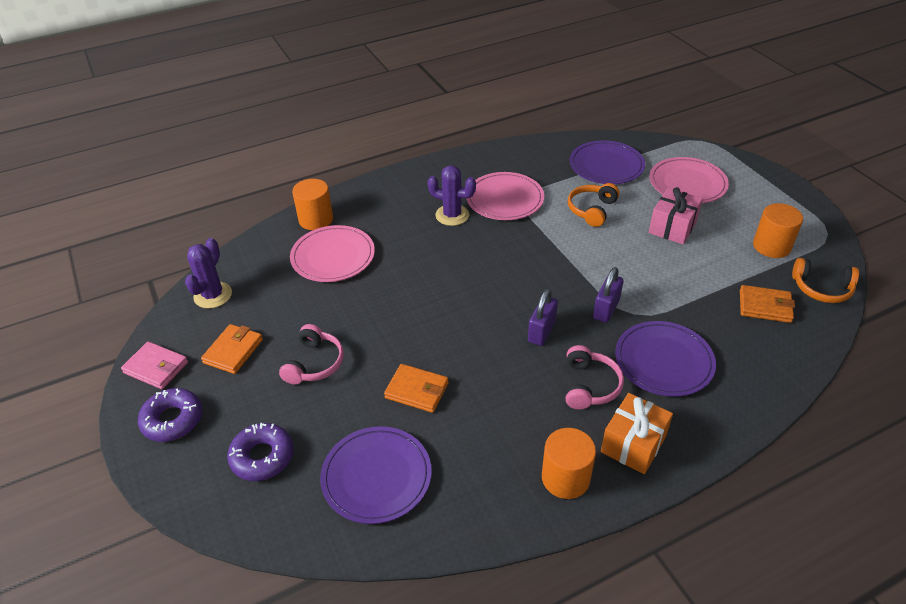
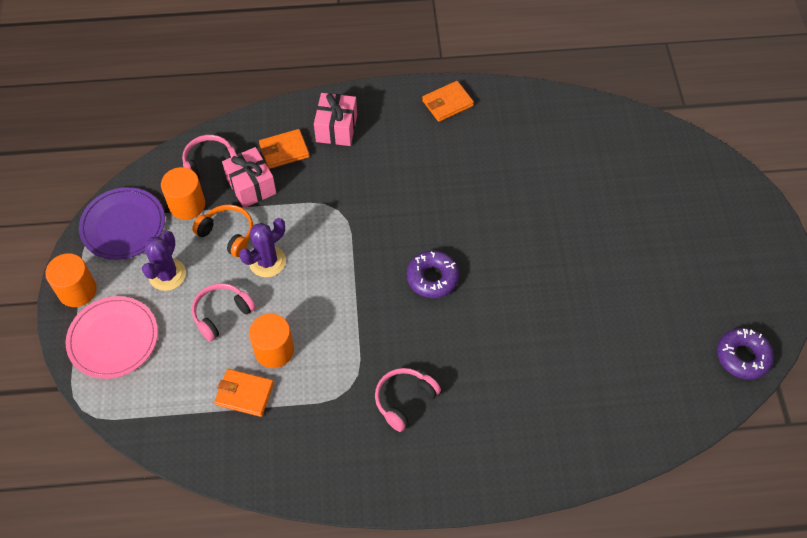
orange gift: 1 -> 0
orange headphones: 2 -> 1
pink gift: 1 -> 2
pink headphones: 2 -> 3
pink plate: 3 -> 1
pink wallet: 1 -> 0
purple padlock: 2 -> 0
purple plate: 3 -> 1

